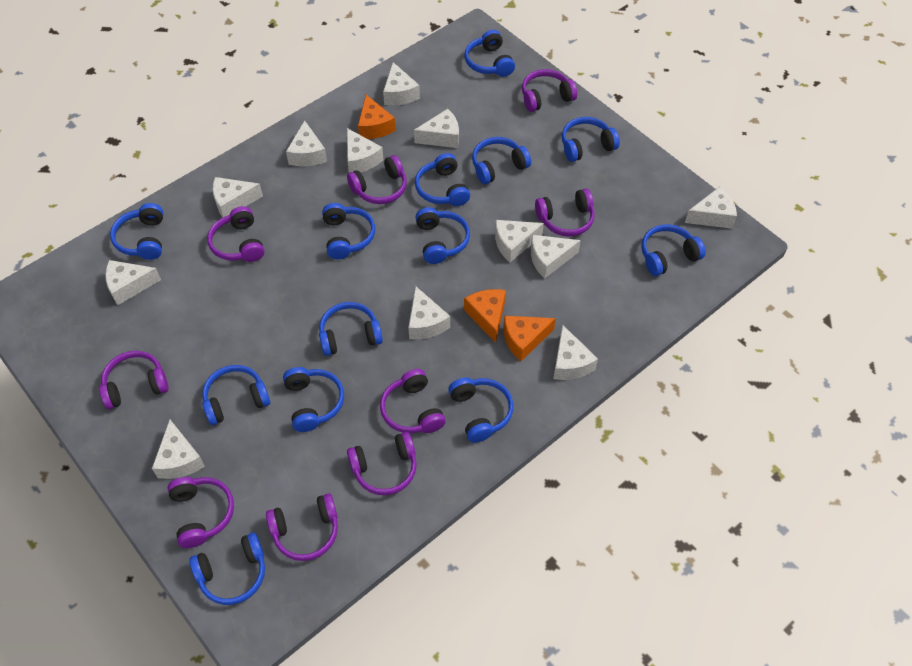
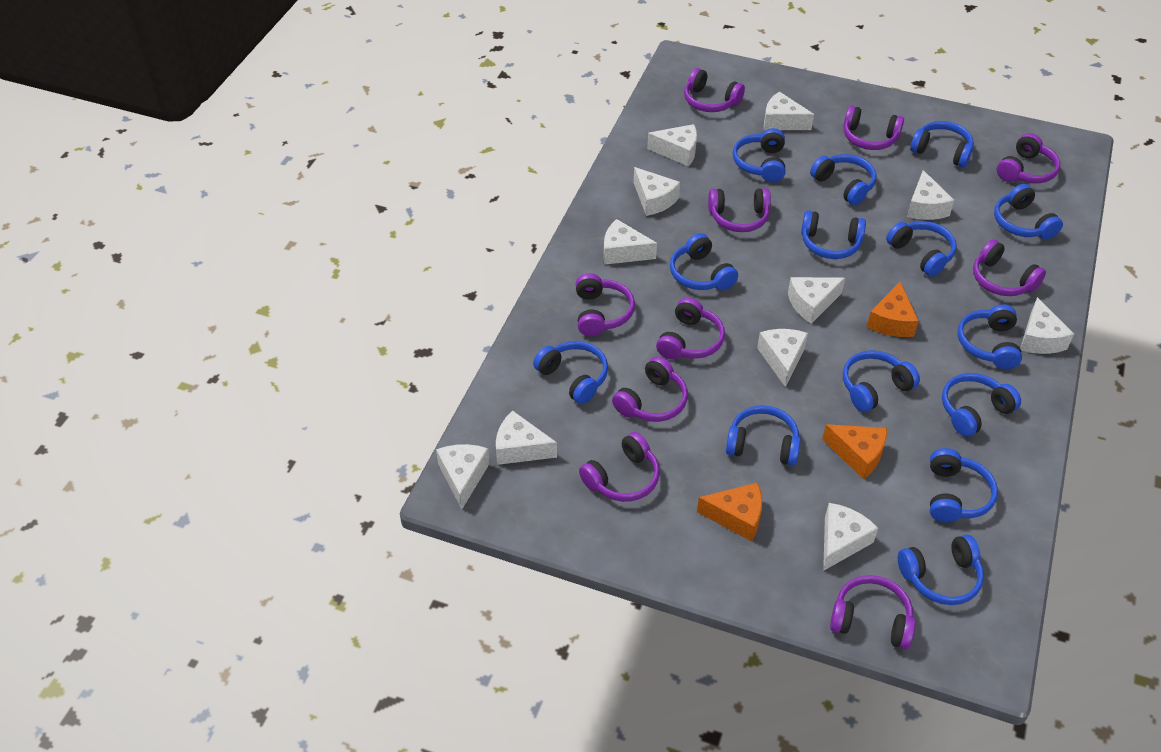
blue headphones: 13 -> 14
purple headphones: 9 -> 10
white cheese: 12 -> 11

